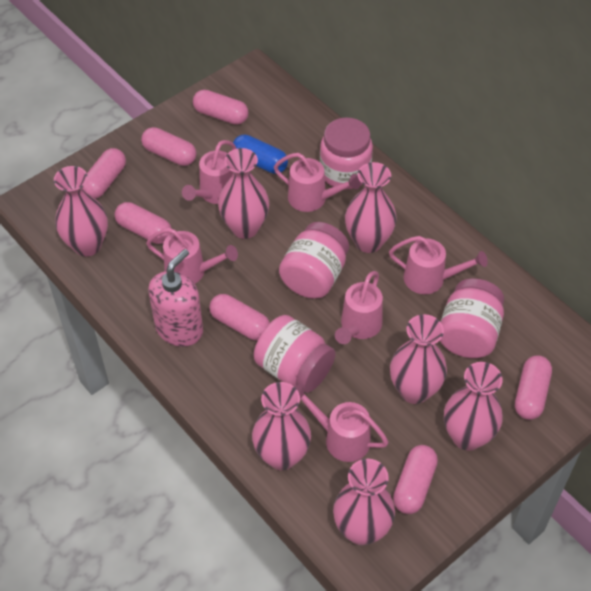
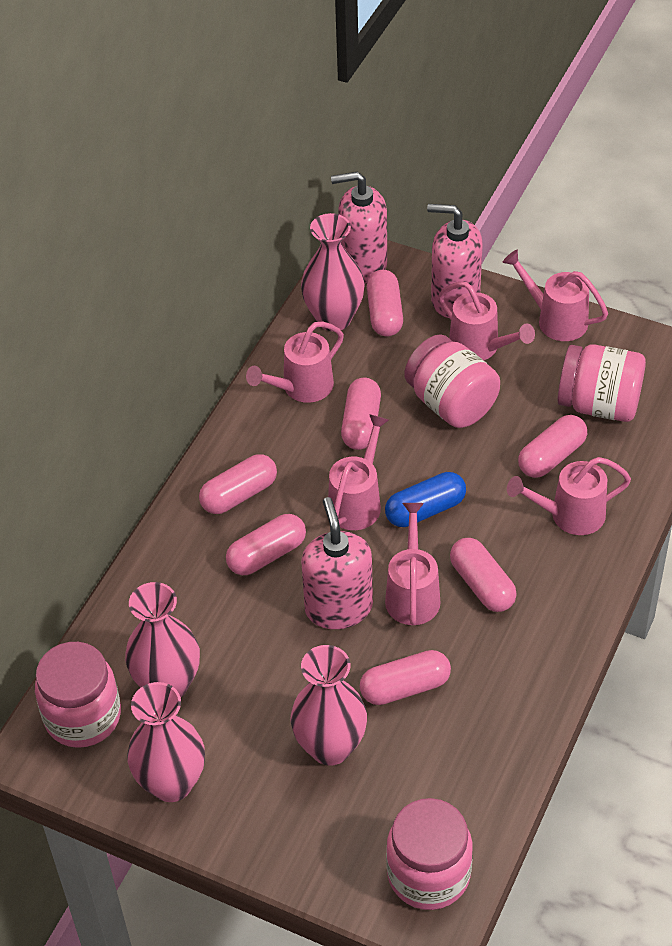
pink soap dispenser: 1 -> 3
pink vase: 7 -> 4

